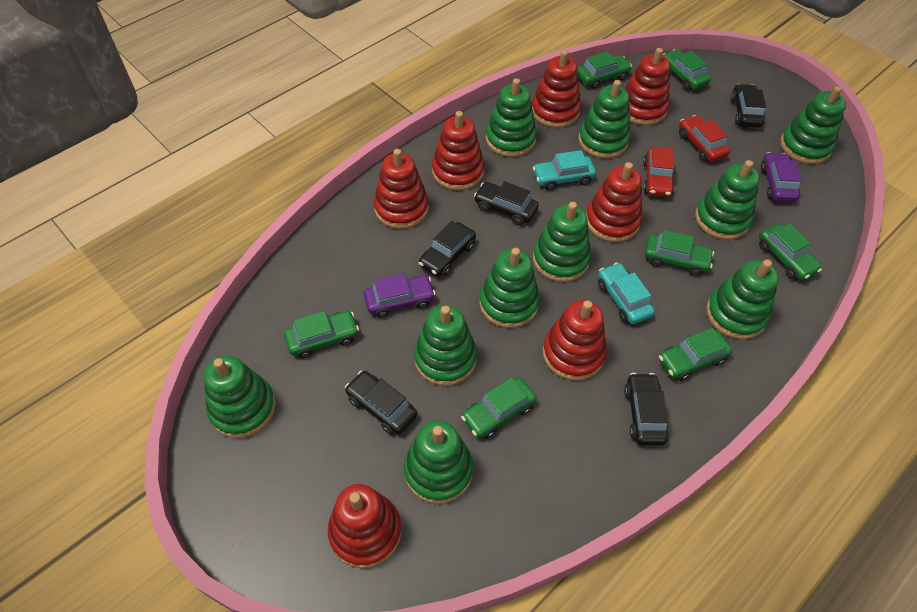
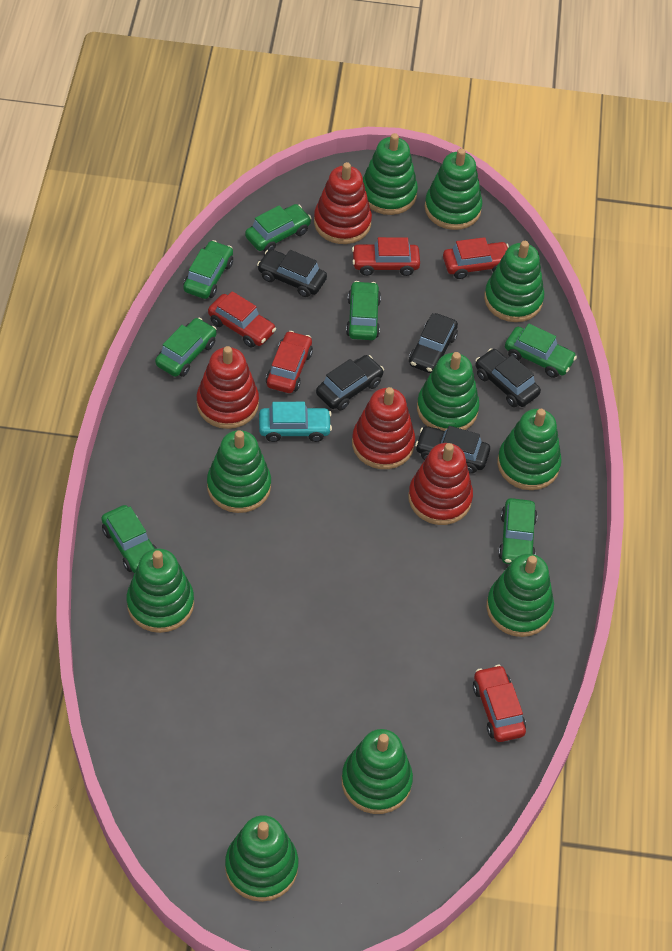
purple car: 2 -> 0
red car: 2 -> 5
red stacking toy: 7 -> 4
turquoise car: 2 -> 1

